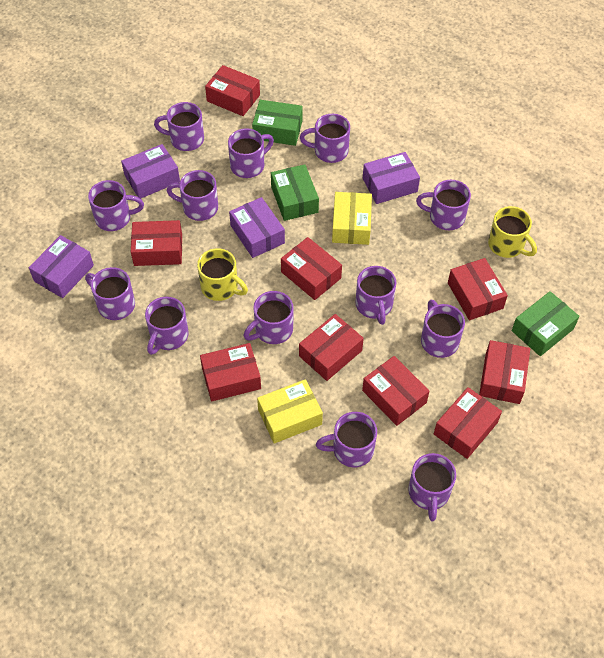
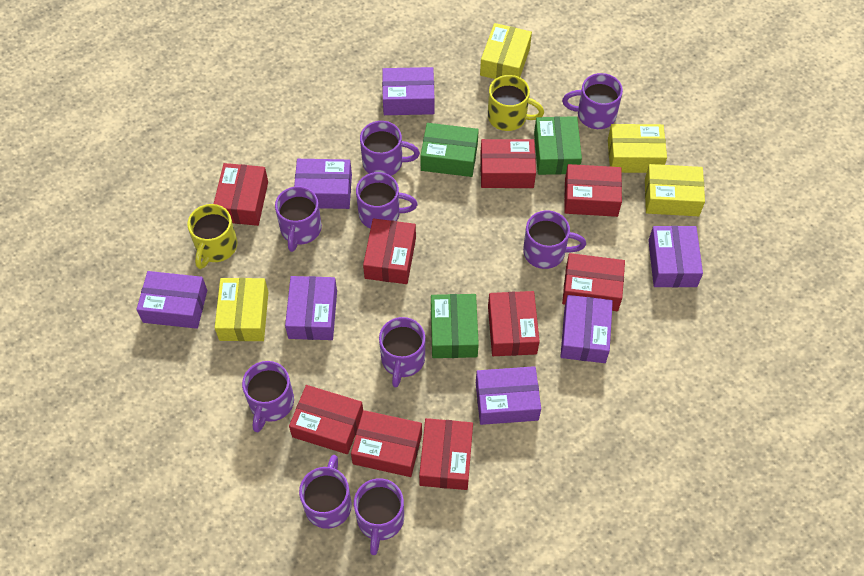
purple box: 4 -> 7
purple mug: 13 -> 9
yellow box: 2 -> 4

